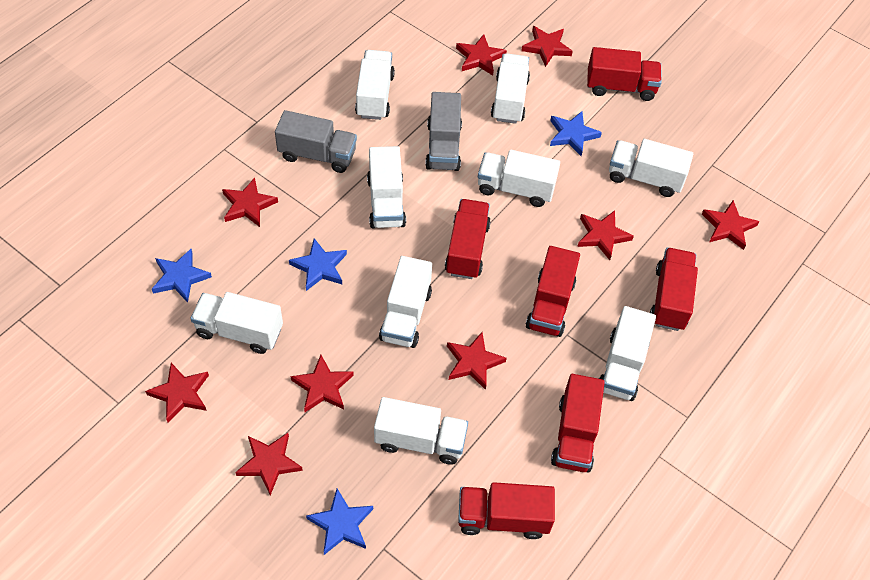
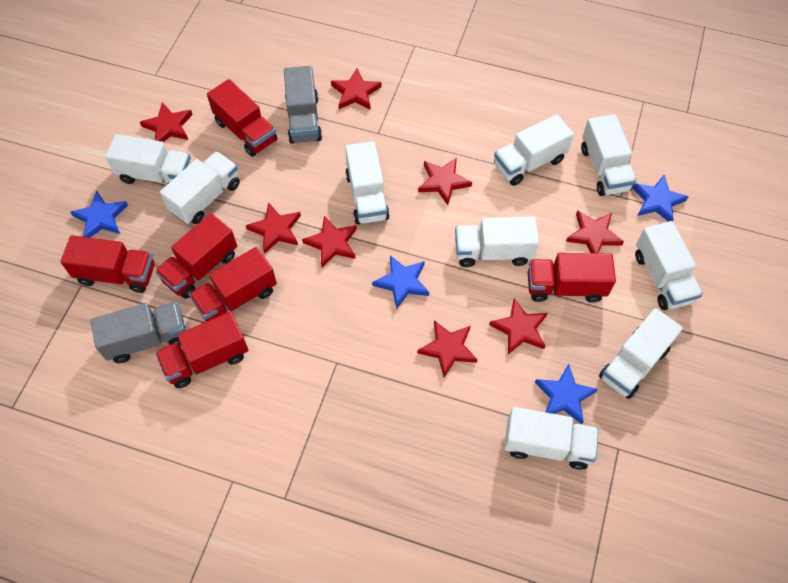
red star: 9 -> 8

